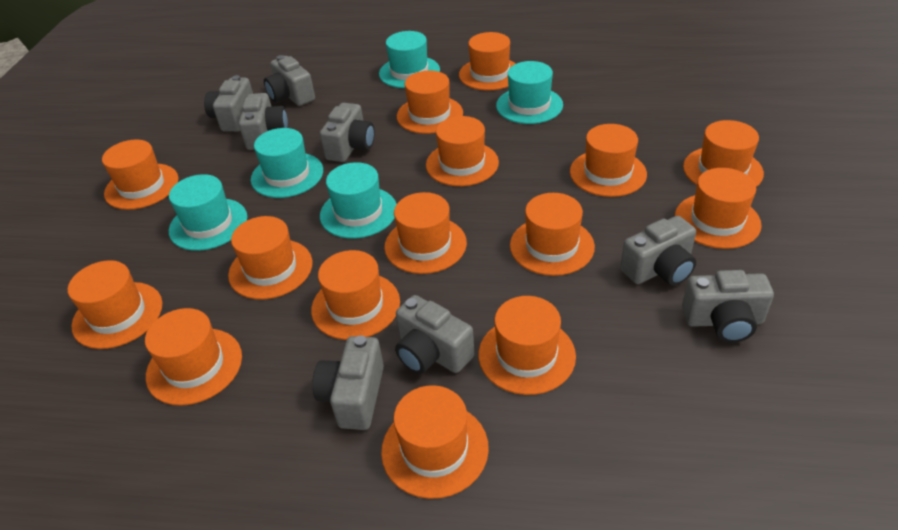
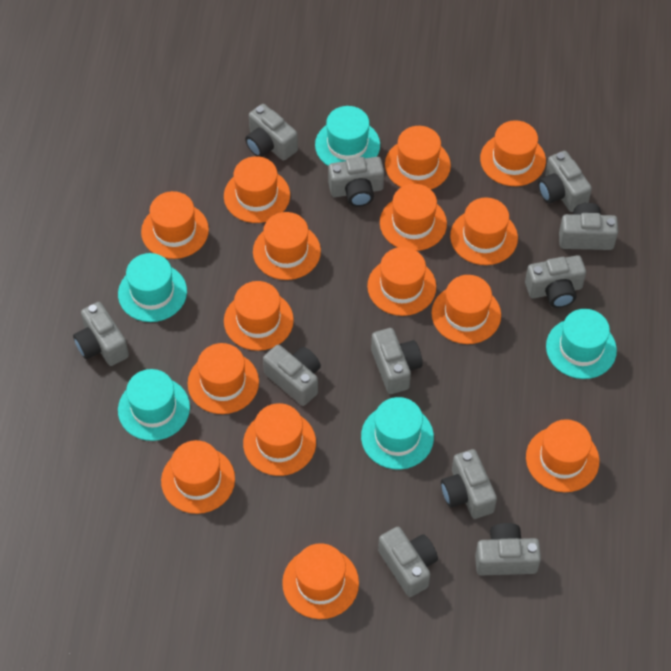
grey camera: 8 -> 11

